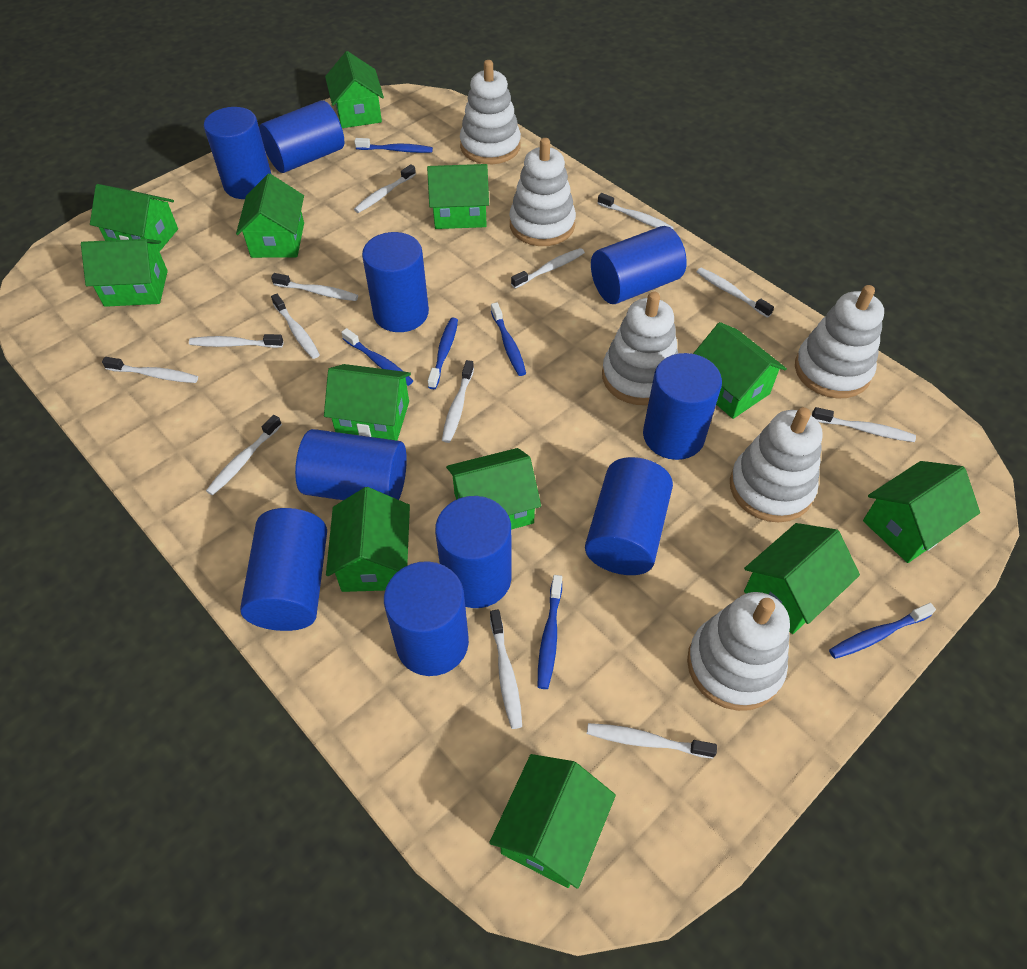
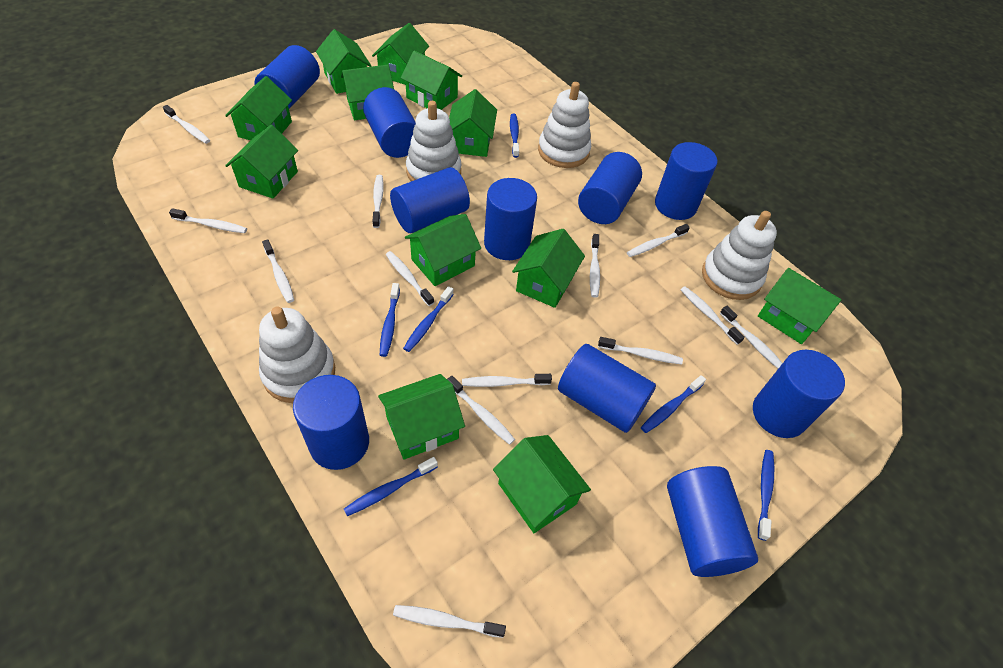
white stacking toy: 6 -> 4

